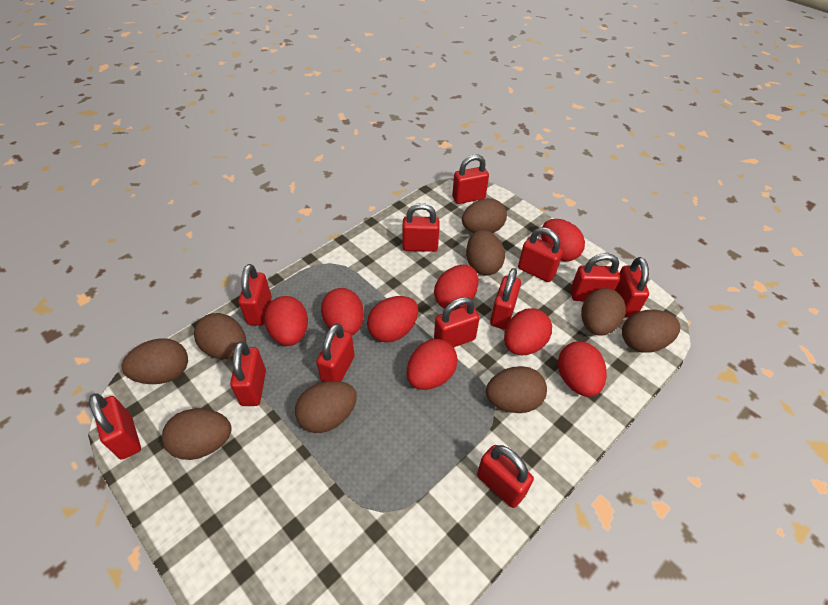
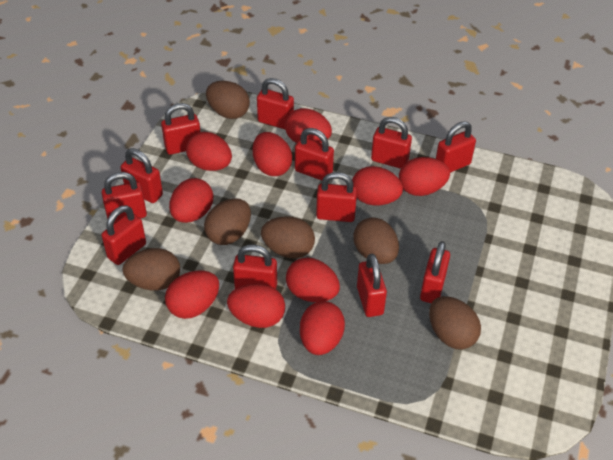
brown egg: 9 -> 6
red egg: 8 -> 10

